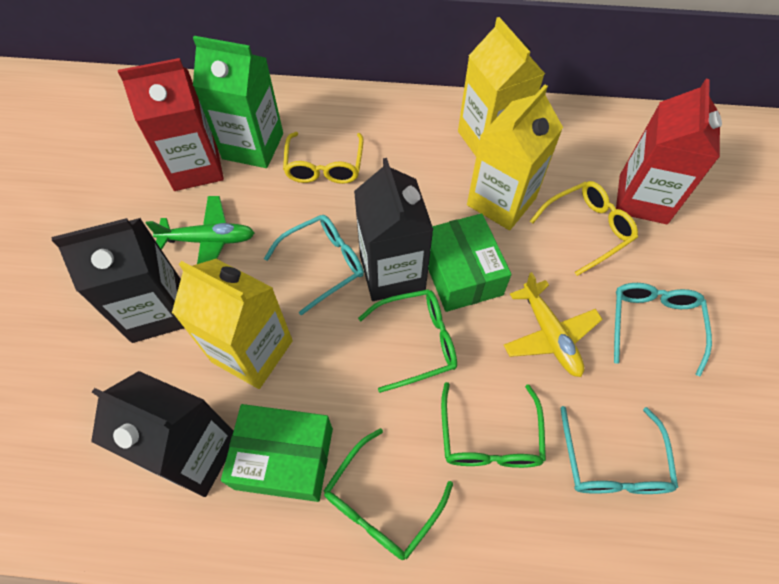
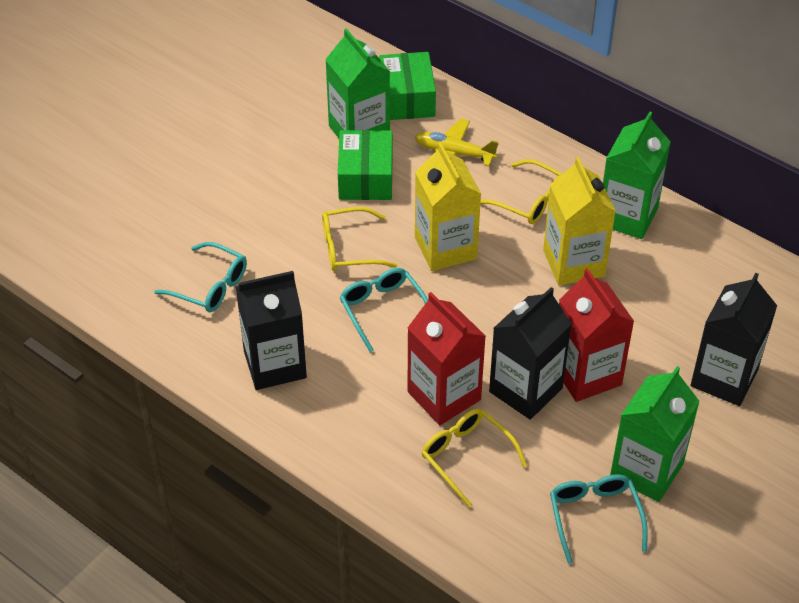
green carton: 1 -> 3
green glasses: 3 -> 0
green plane: 1 -> 0
yellow carton: 3 -> 2
yellow glasses: 2 -> 3

